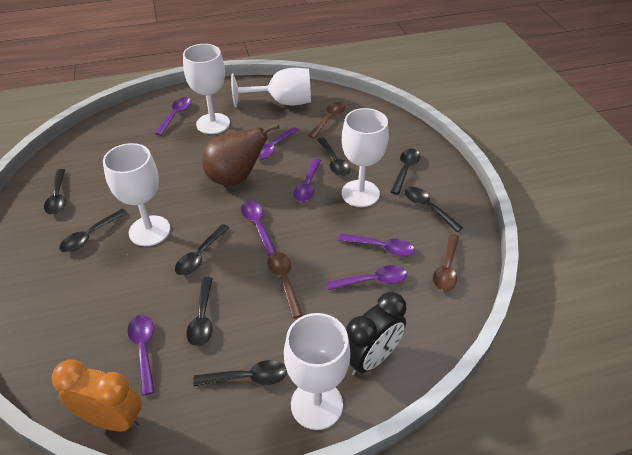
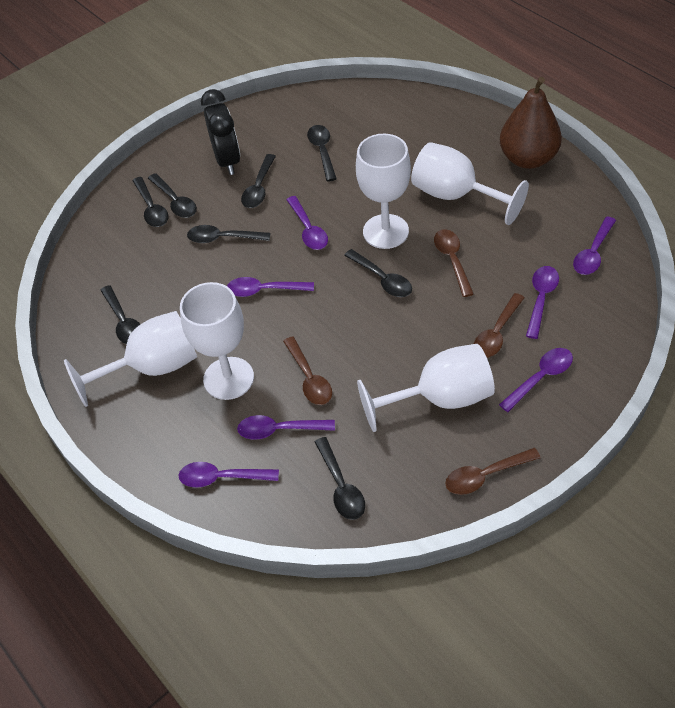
brown spoon: 3 -> 4
orange clock: 1 -> 0

